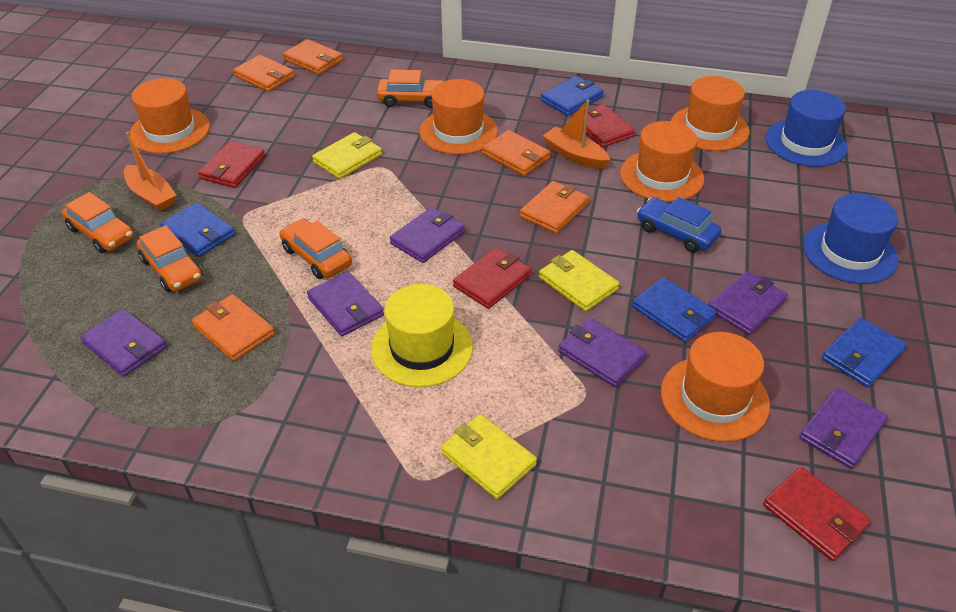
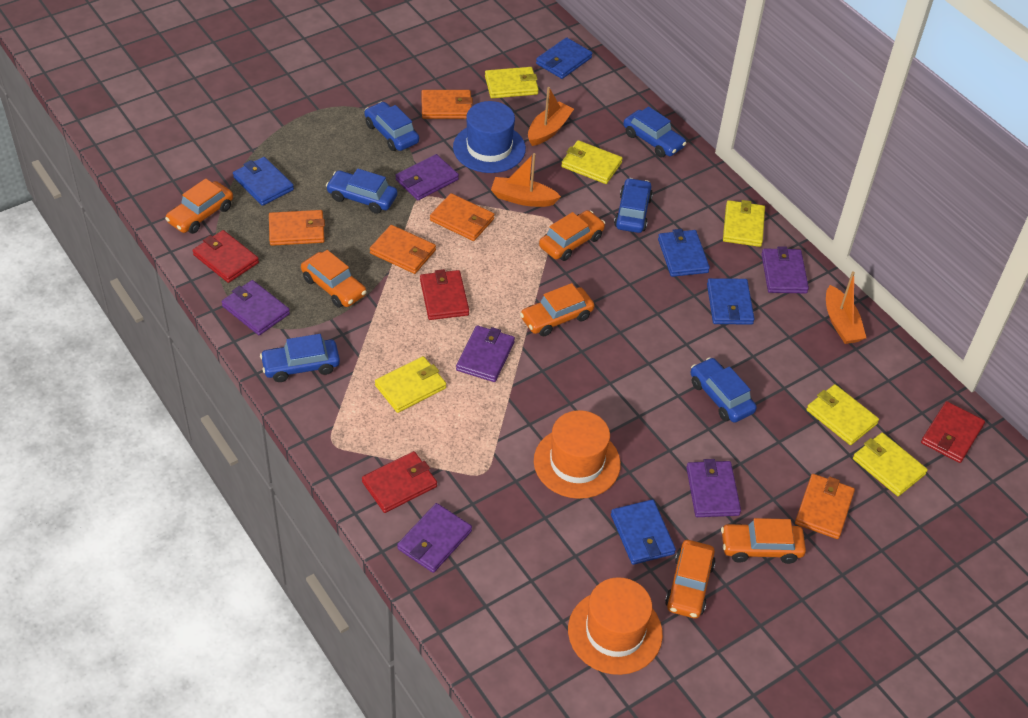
blue car: 1 -> 6
blue hat: 2 -> 1
blue wallet: 4 -> 5
orange boat: 2 -> 3
orange car: 4 -> 6
orange hat: 5 -> 2
yellow hat: 1 -> 0
yellow wallet: 3 -> 6

